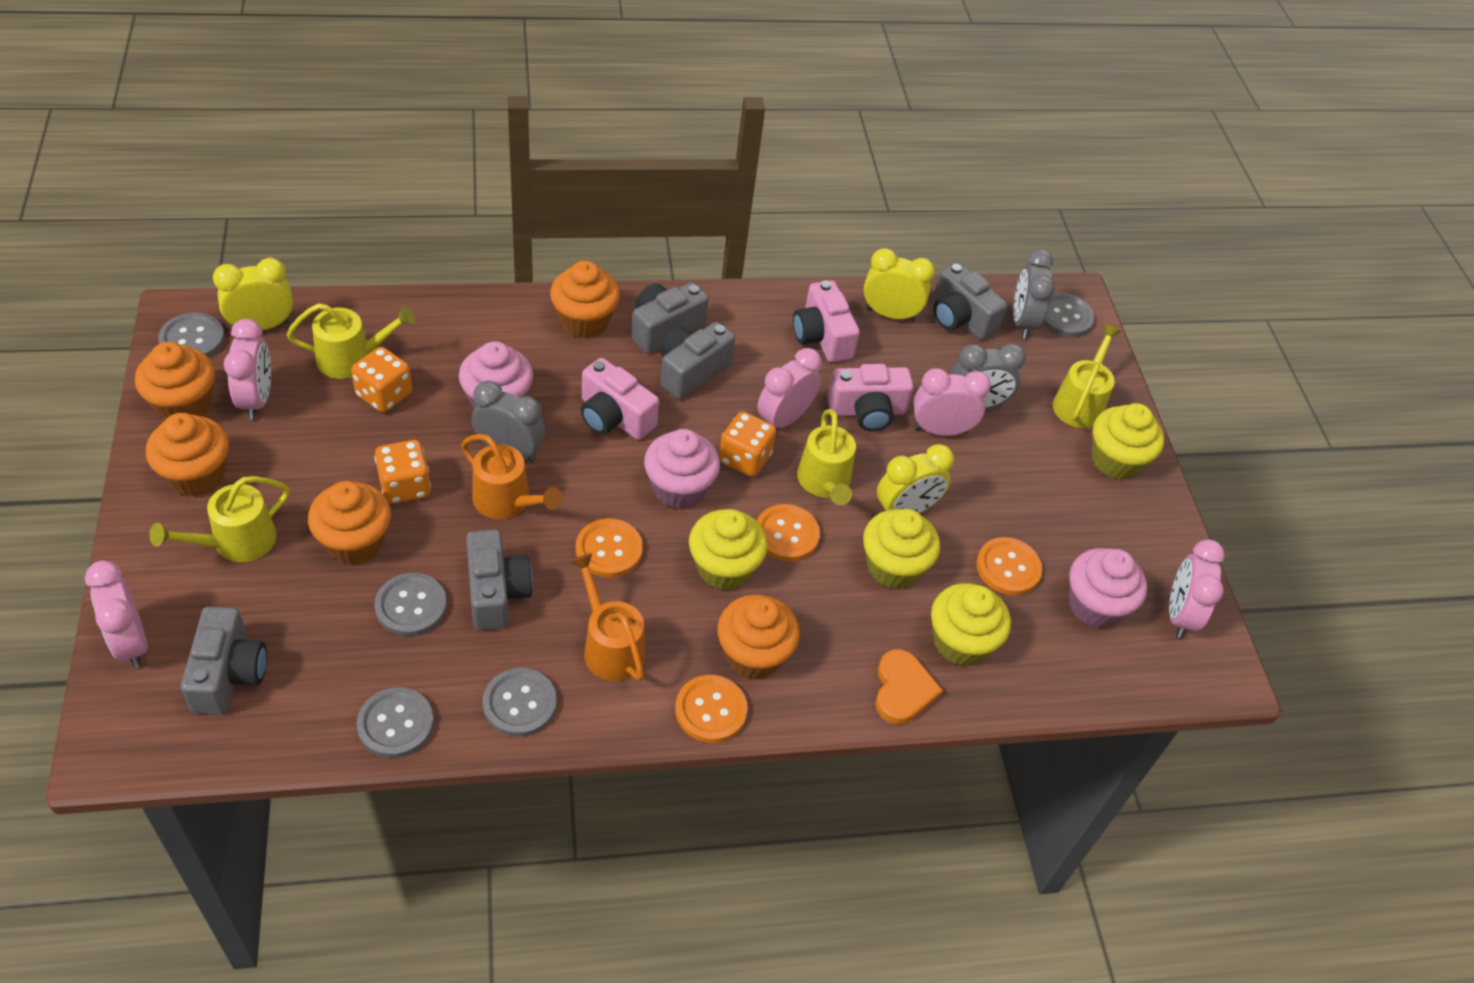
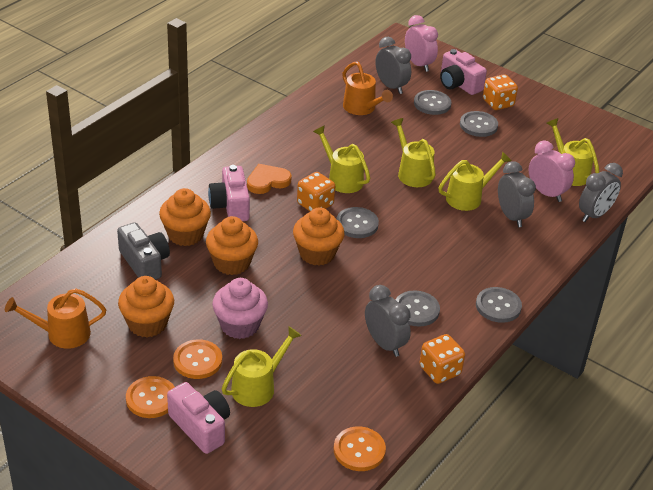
grey camera: 5 -> 1
grey clock: 3 -> 4
orange button: 4 -> 3
orange cupcake: 5 -> 4
pink clock: 5 -> 2
pink cupcake: 3 -> 1
yellow clock: 3 -> 0
yellow cupcake: 4 -> 0
yellow watering can: 4 -> 5

